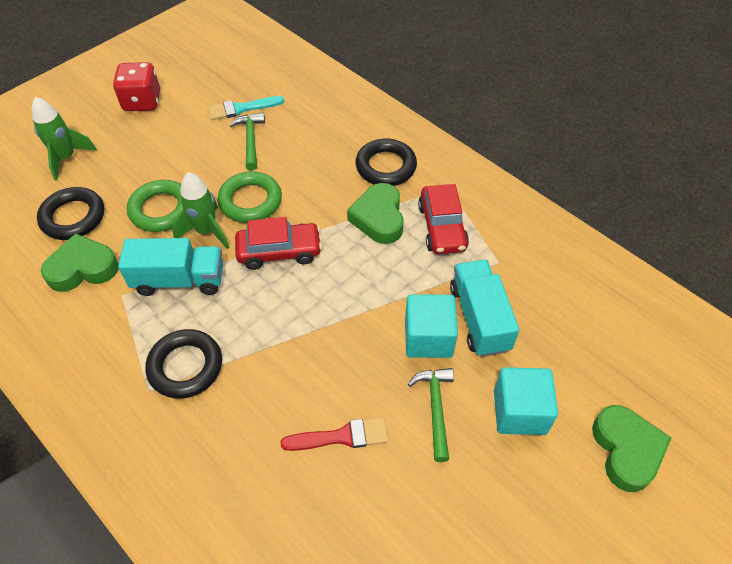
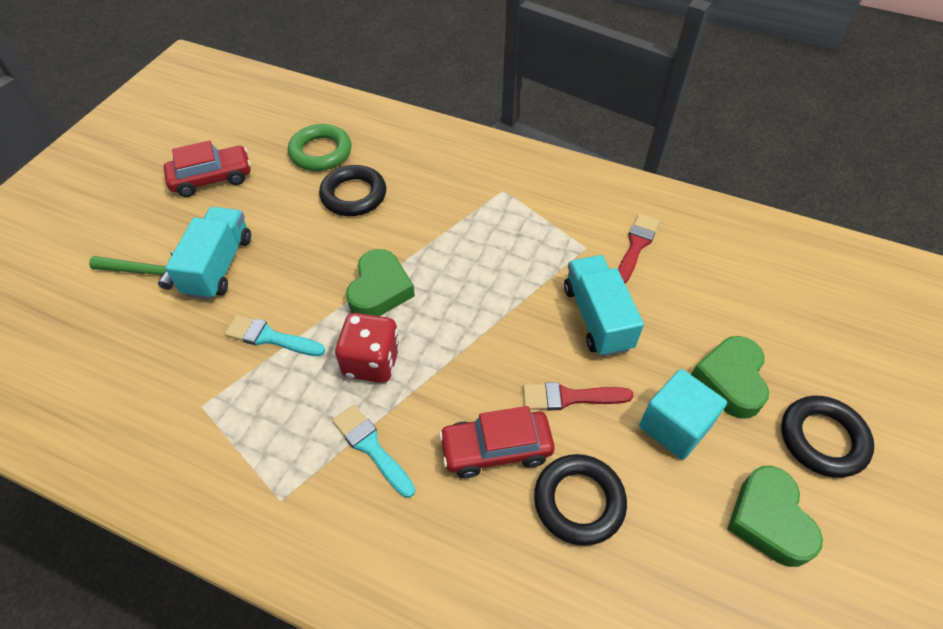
green hammer: 2 -> 1
green ring: 2 -> 1
green rocket: 2 -> 0
red brush: 1 -> 2
turquoise brush: 1 -> 2
turquoise cube: 2 -> 1

